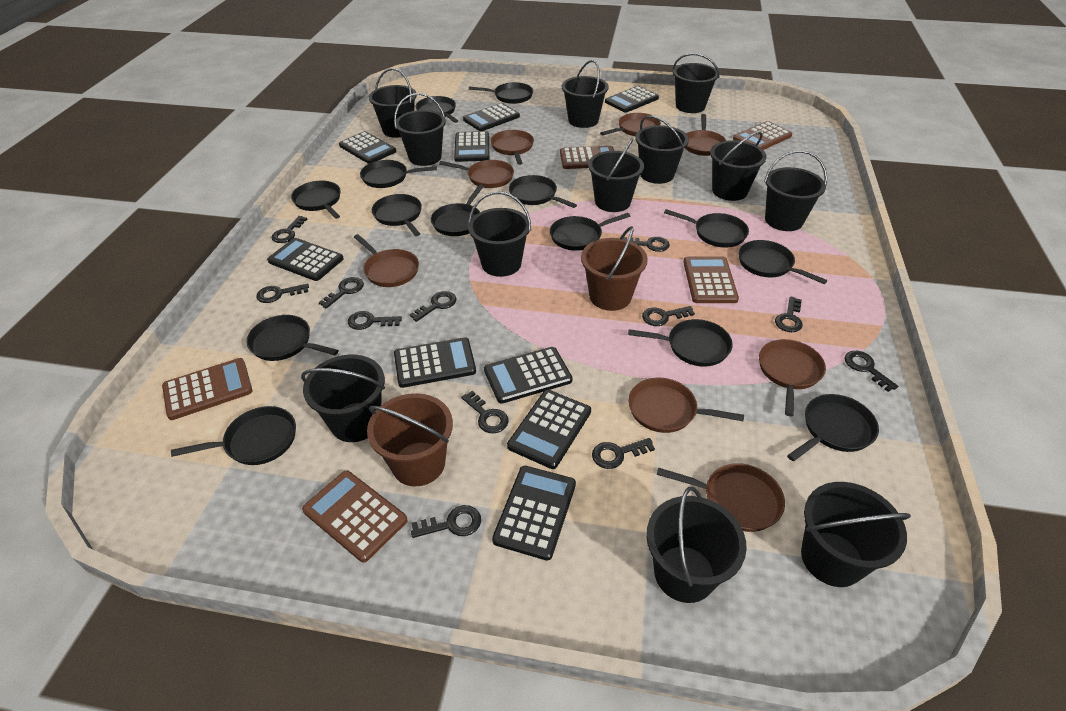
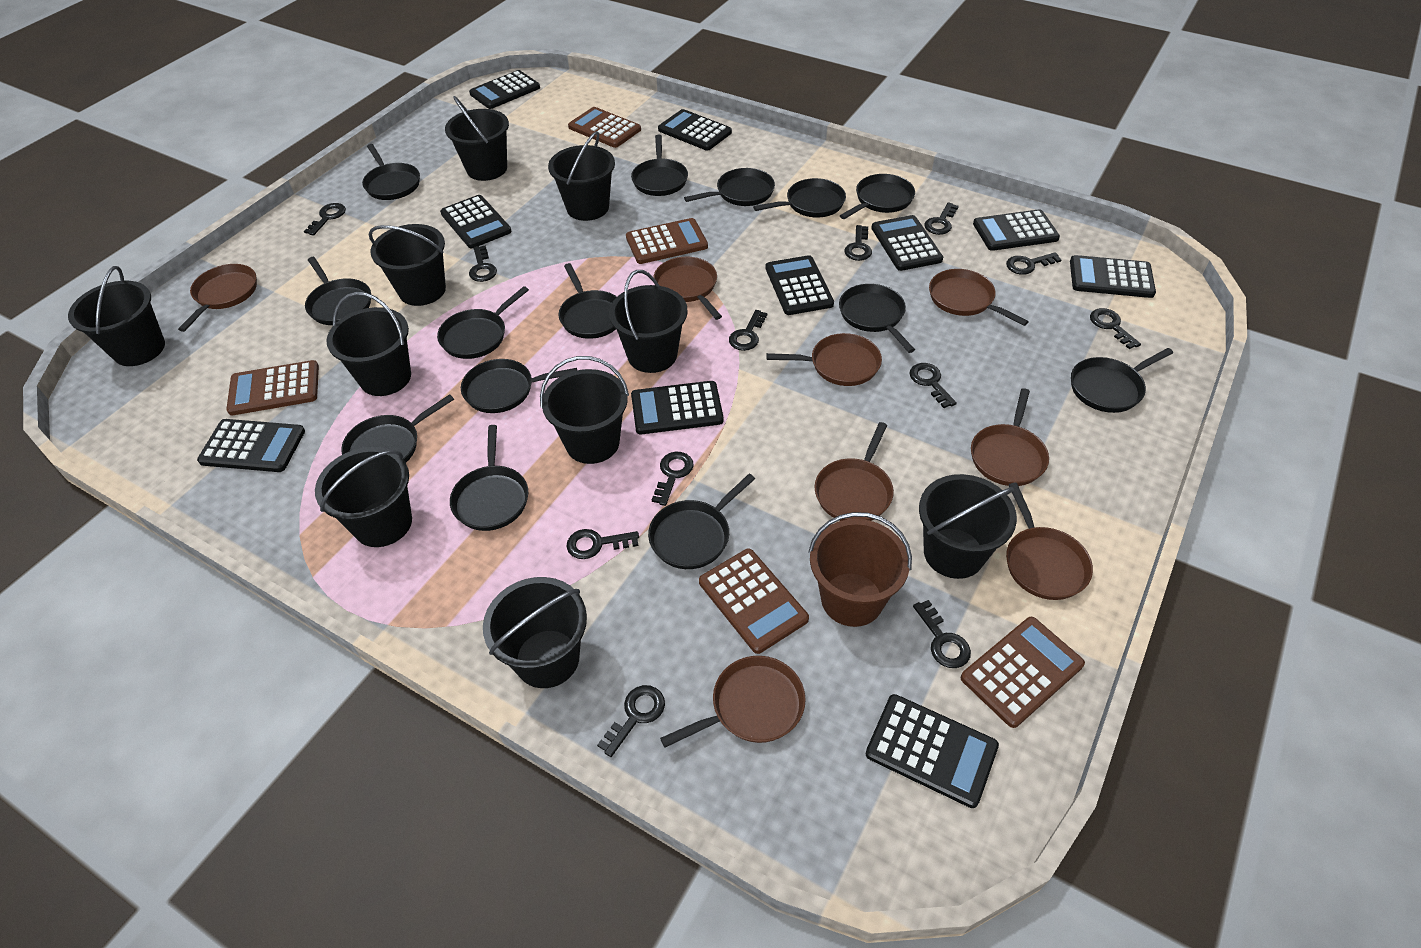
black bucket: 12 -> 10
black calculator: 9 -> 10
brown bucket: 2 -> 1

